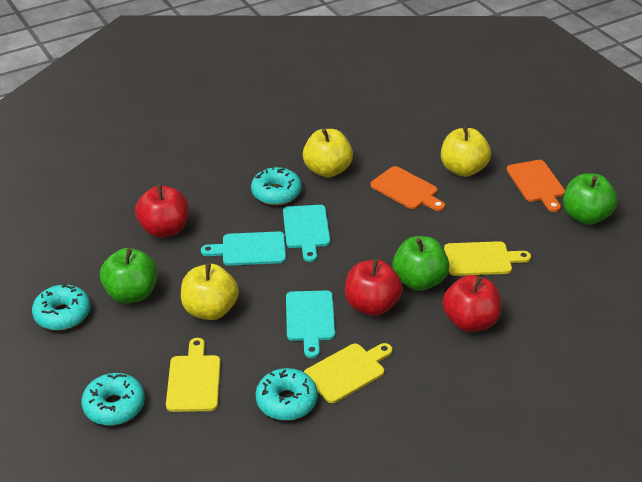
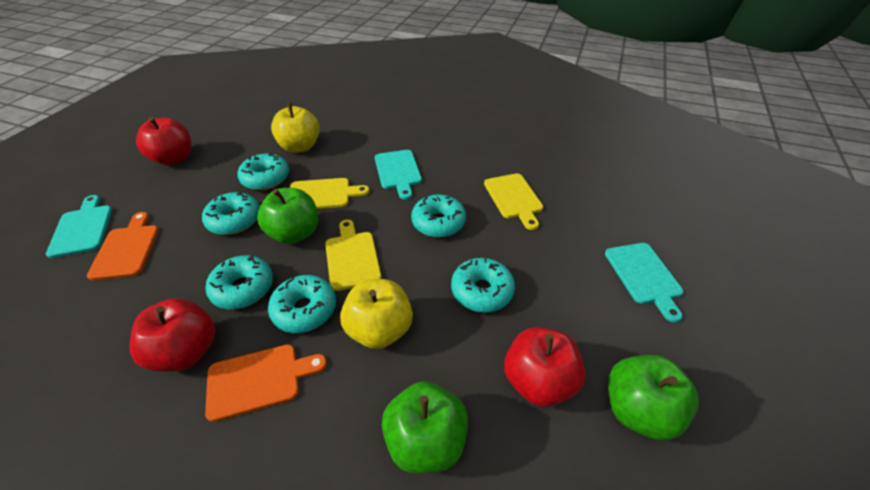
turquoise donut: 4 -> 6
yellow apple: 3 -> 2

